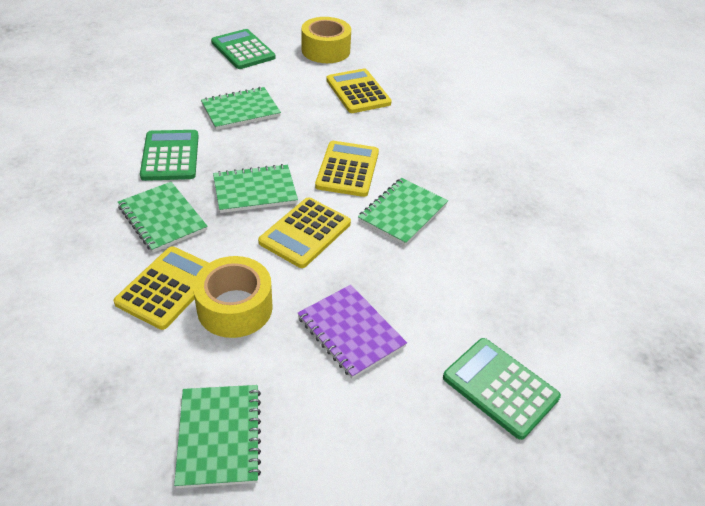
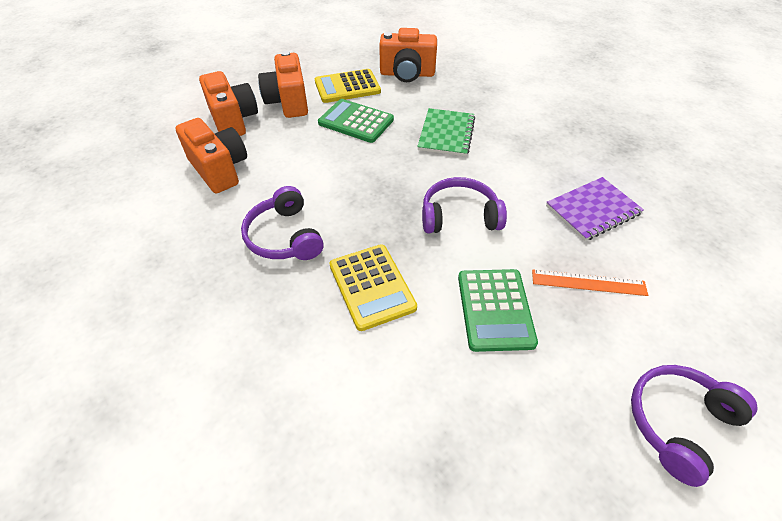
green calculator: 3 -> 2
green notebook: 5 -> 1
orange camera: 0 -> 4
orange ruler: 0 -> 1
purple headphones: 0 -> 3
yellow calculator: 4 -> 2
yellow tape: 2 -> 0

